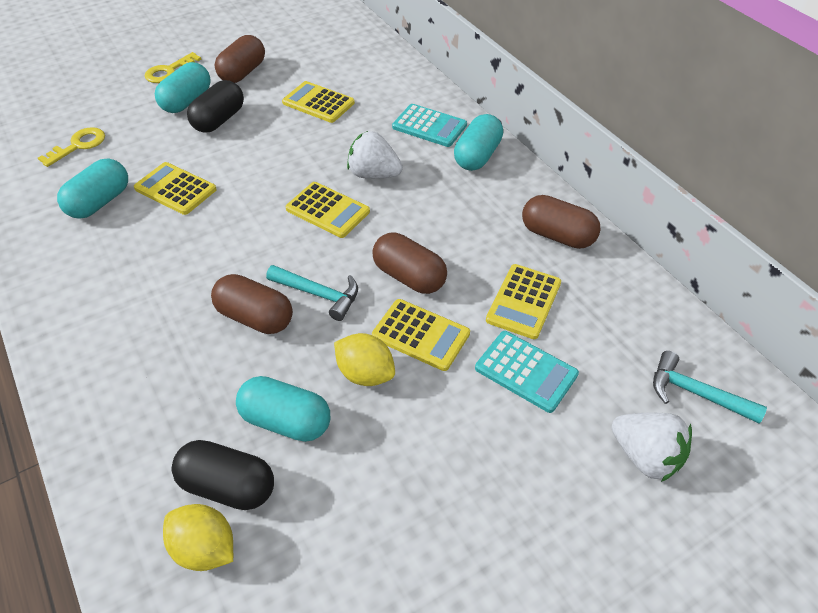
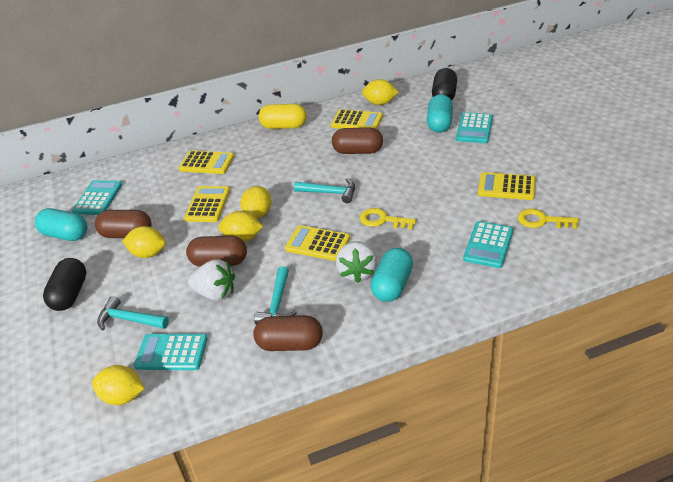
turquoise calculator: 2 -> 4
turquoise capsule: 4 -> 3
turquoise hammer: 2 -> 3
yellow capsule: 0 -> 1
yellow lemon: 2 -> 5

